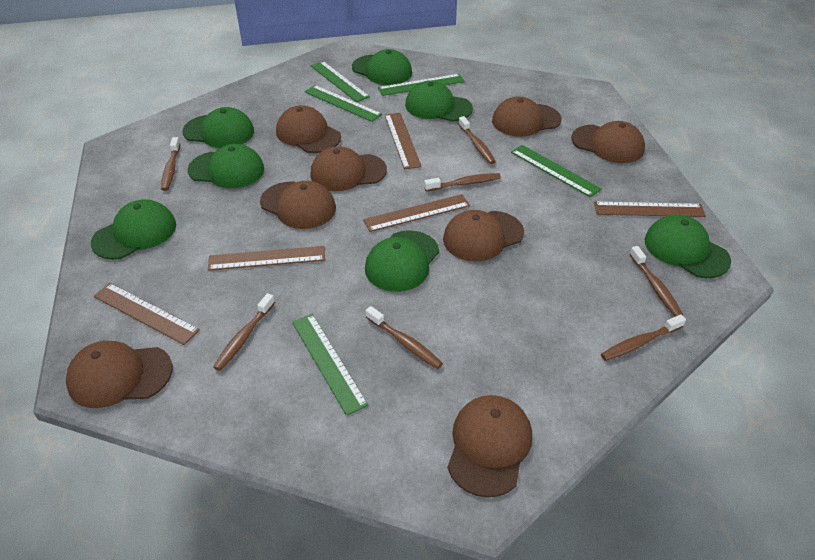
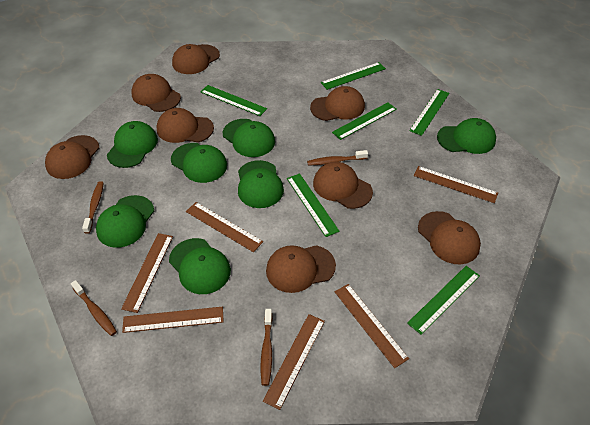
brown ruler: 5 -> 6
brown toothbrush: 7 -> 4
green ruler: 5 -> 6

